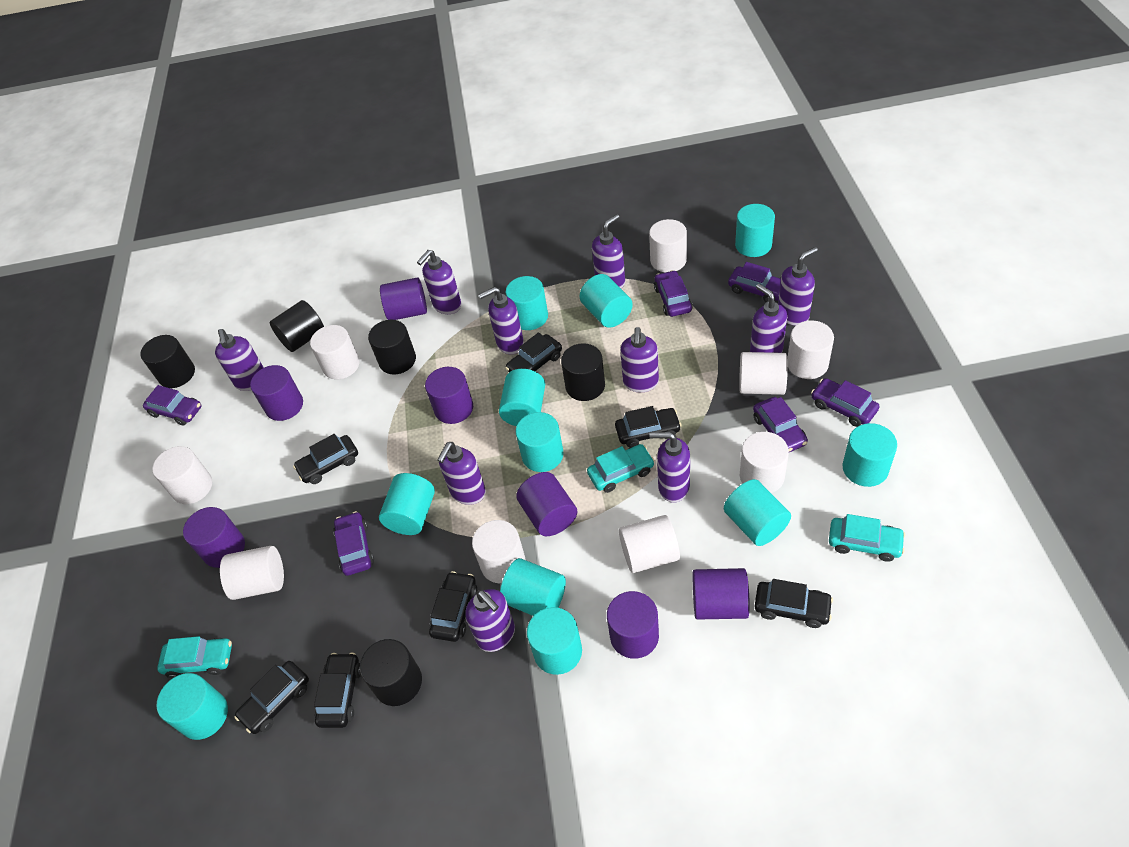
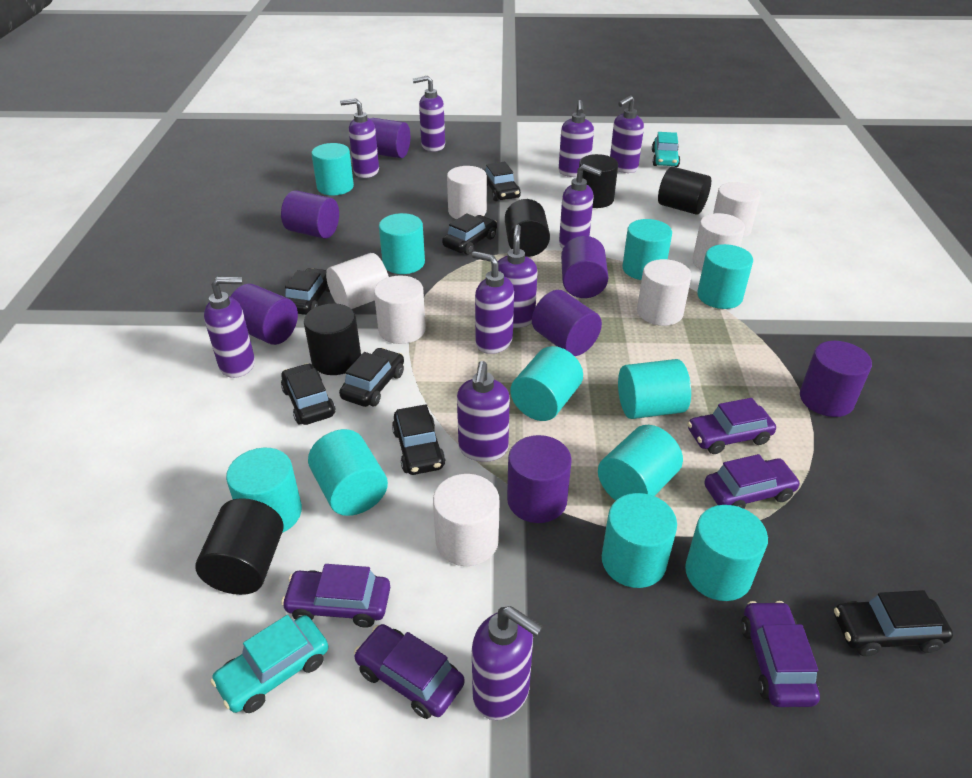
purple car: 6 -> 5
turquoise car: 3 -> 2
white cylinder: 9 -> 7

